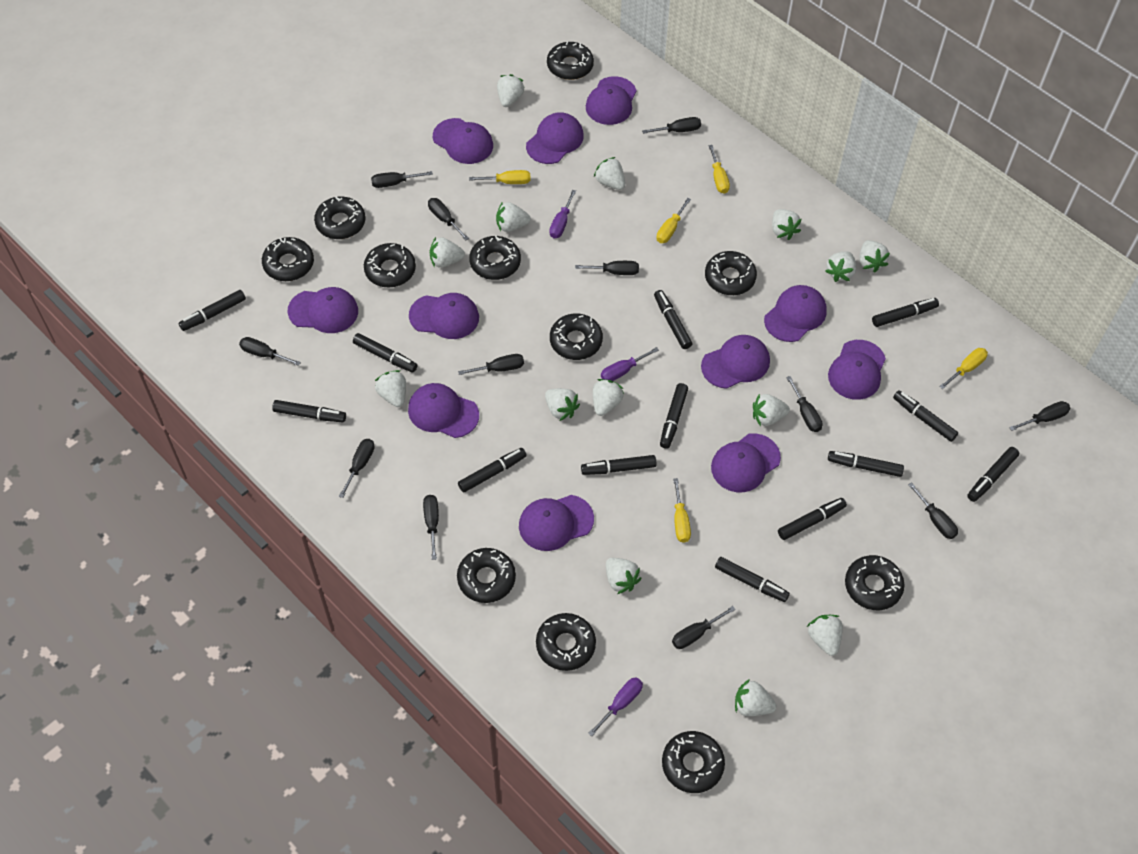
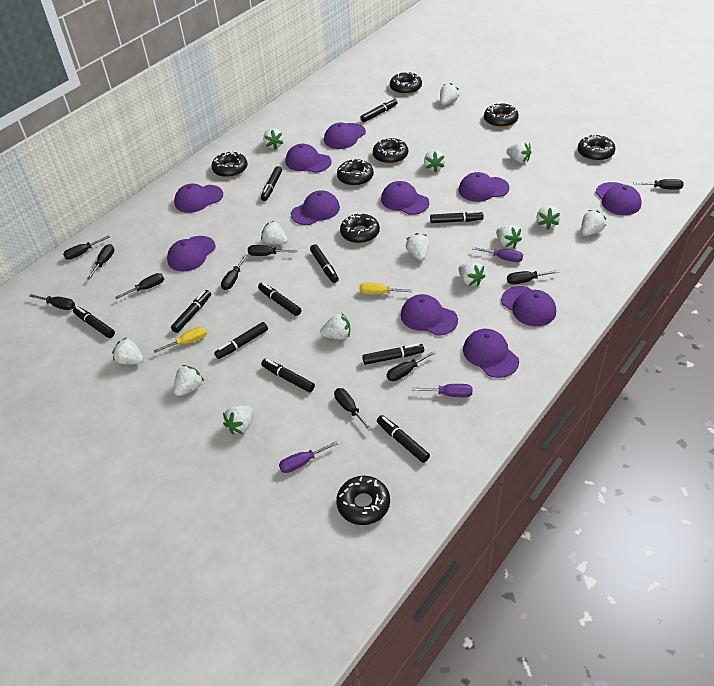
black donut: 11 -> 8
black marker: 13 -> 11
black screwdriver: 12 -> 10
yellow screwdriver: 5 -> 2

